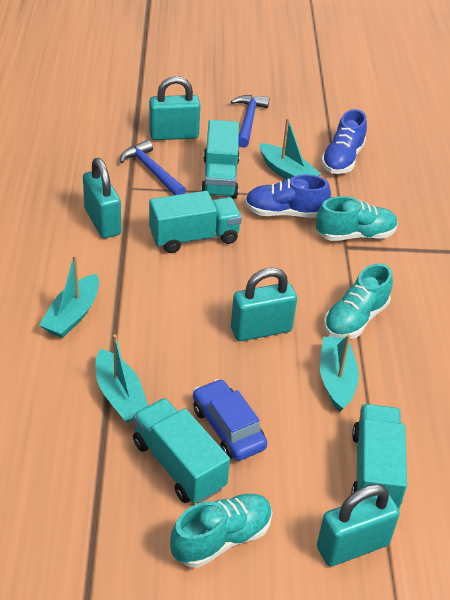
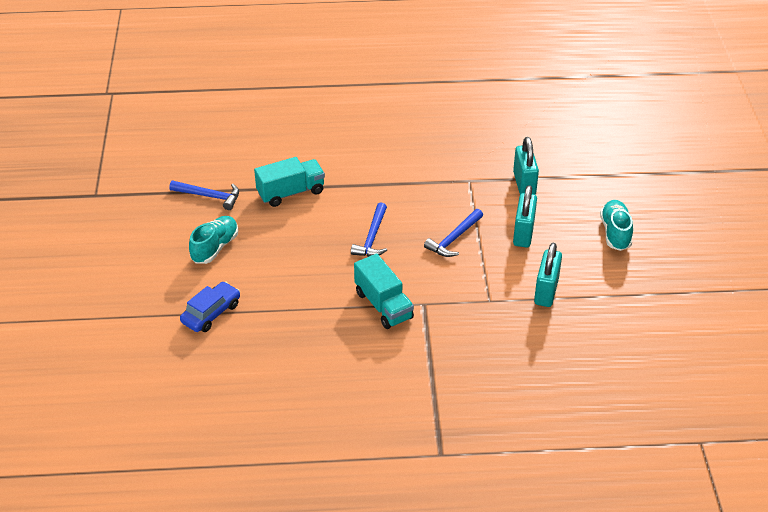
blue hammer: 2 -> 3
blue shoe: 2 -> 0
turquoise boat: 4 -> 0
turquoise padlock: 4 -> 3
turquoise shoe: 3 -> 2
turquoise truck: 4 -> 2

